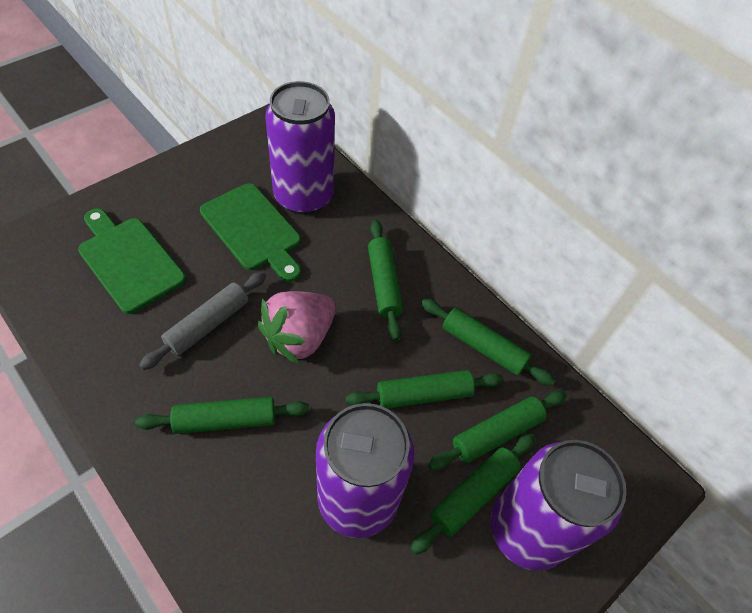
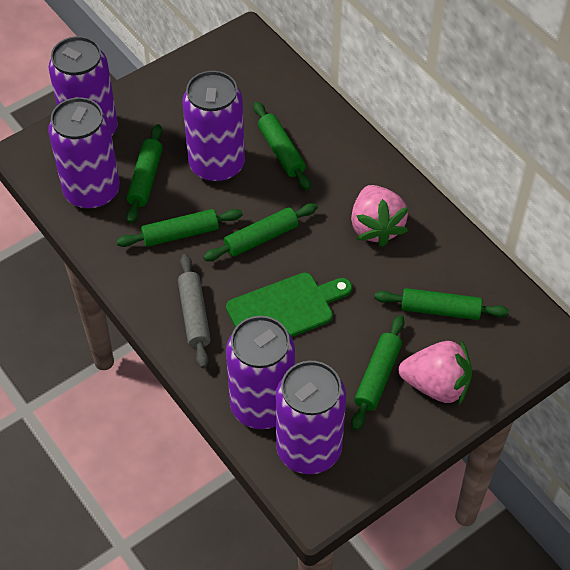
green cutting board: 2 -> 1
pink strawberry: 1 -> 2
purple can: 3 -> 5

